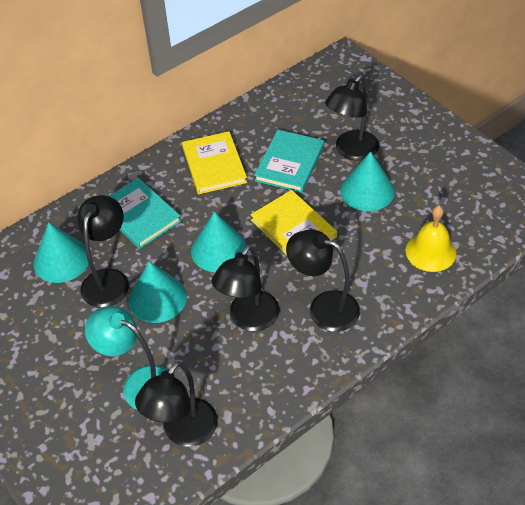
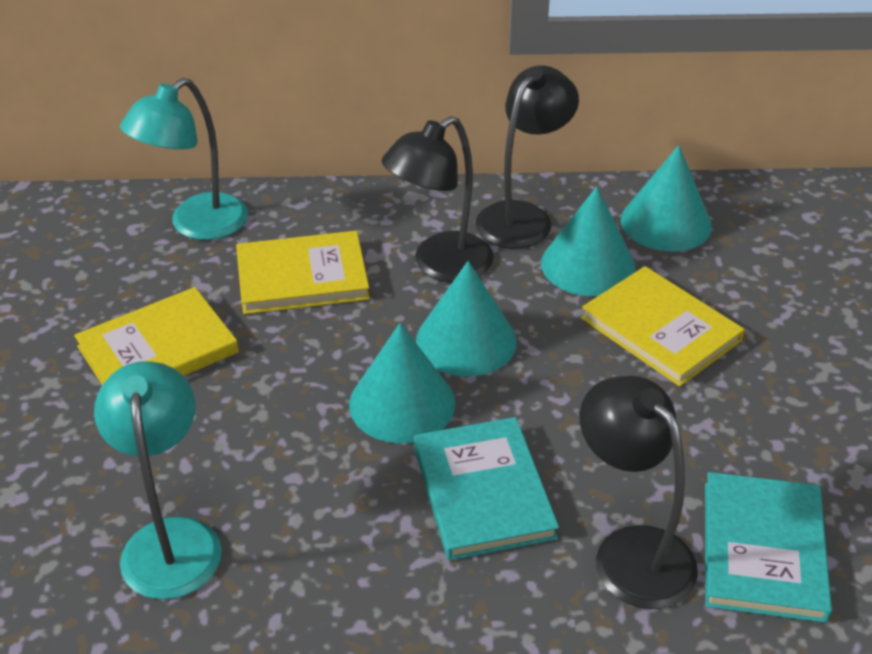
black lamp: 5 -> 3
turquoise lamp: 1 -> 2
yellow bell: 1 -> 0
yellow book: 2 -> 3

